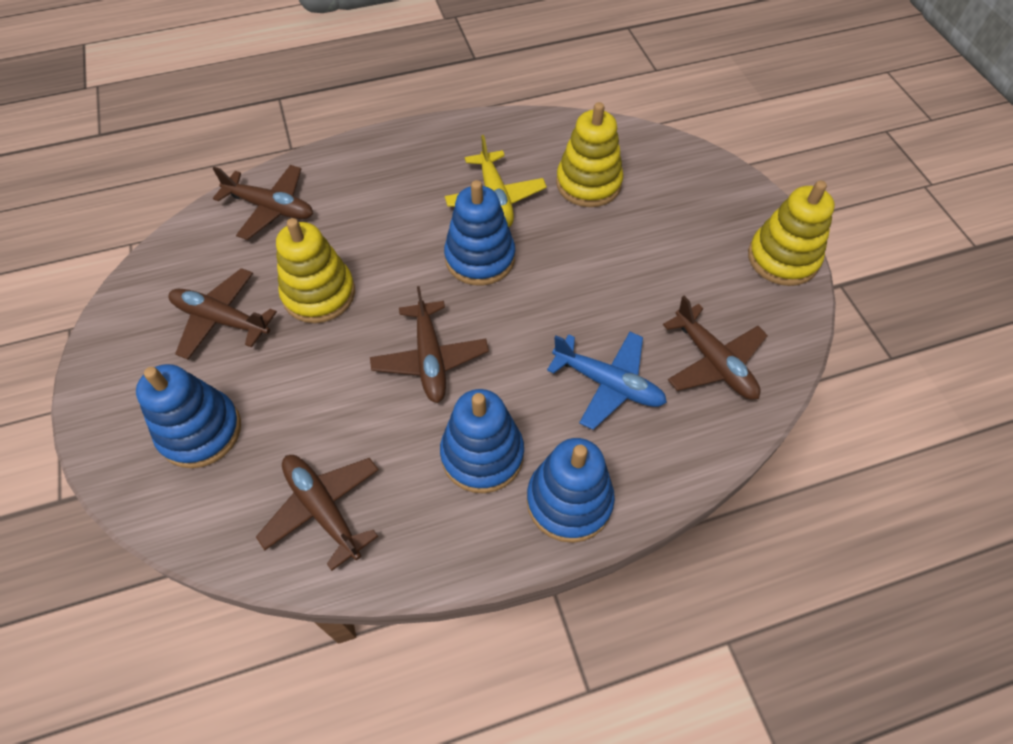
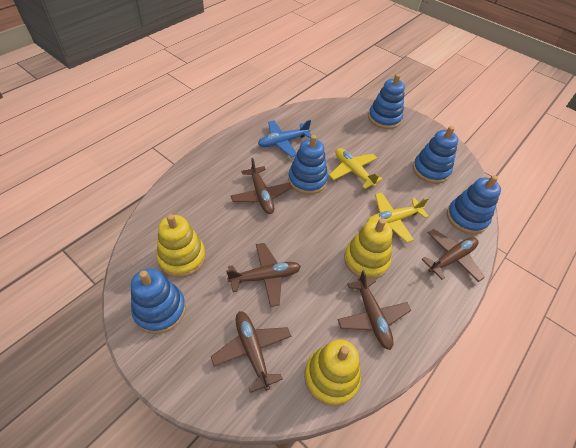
blue stacking toy: 4 -> 5
yellow plane: 1 -> 2

